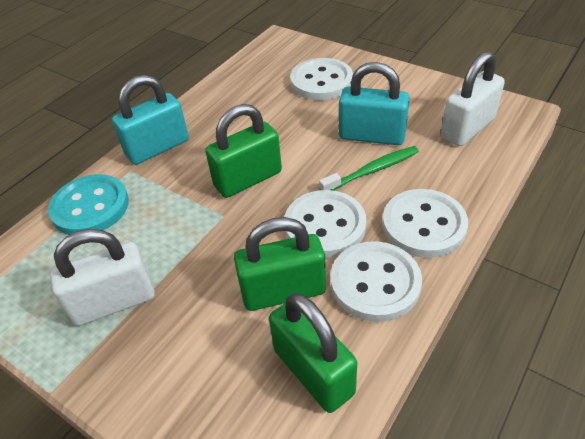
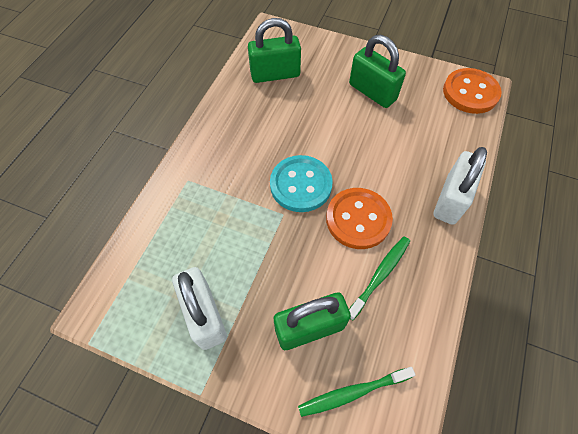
green toothbrush: 1 -> 2
orange button: 0 -> 2
turquoise padlock: 2 -> 0
white button: 4 -> 0

